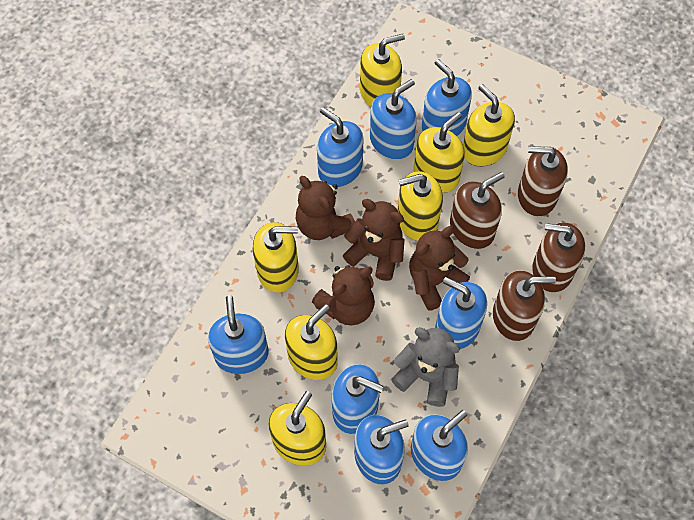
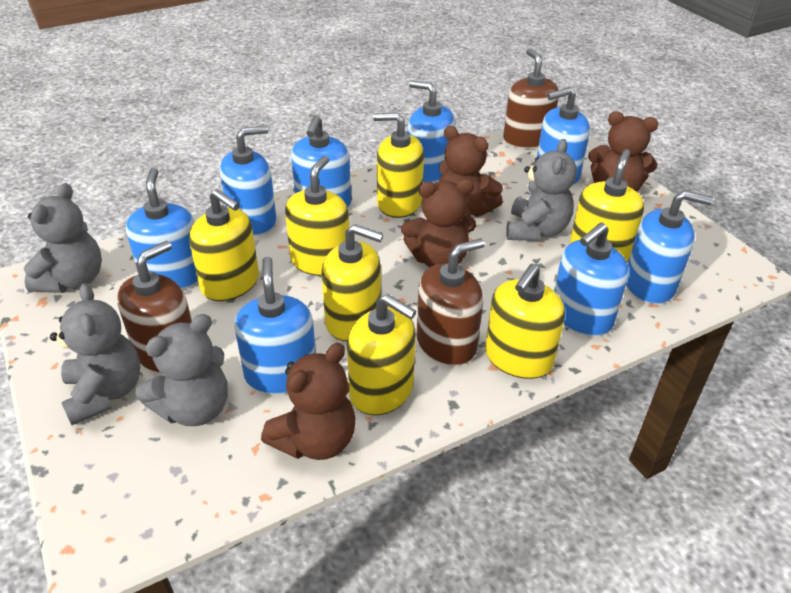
brown soap dispenser: 4 -> 3
grey teddy bear: 1 -> 4

